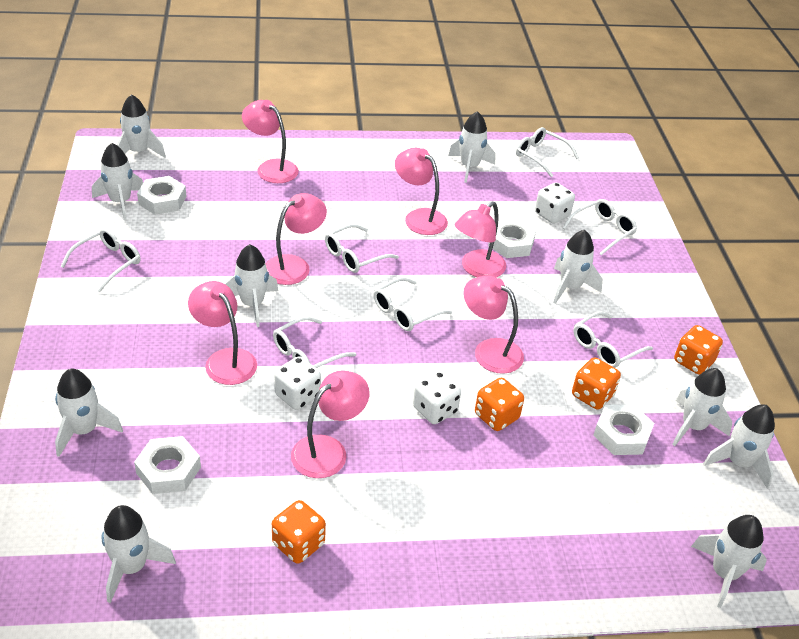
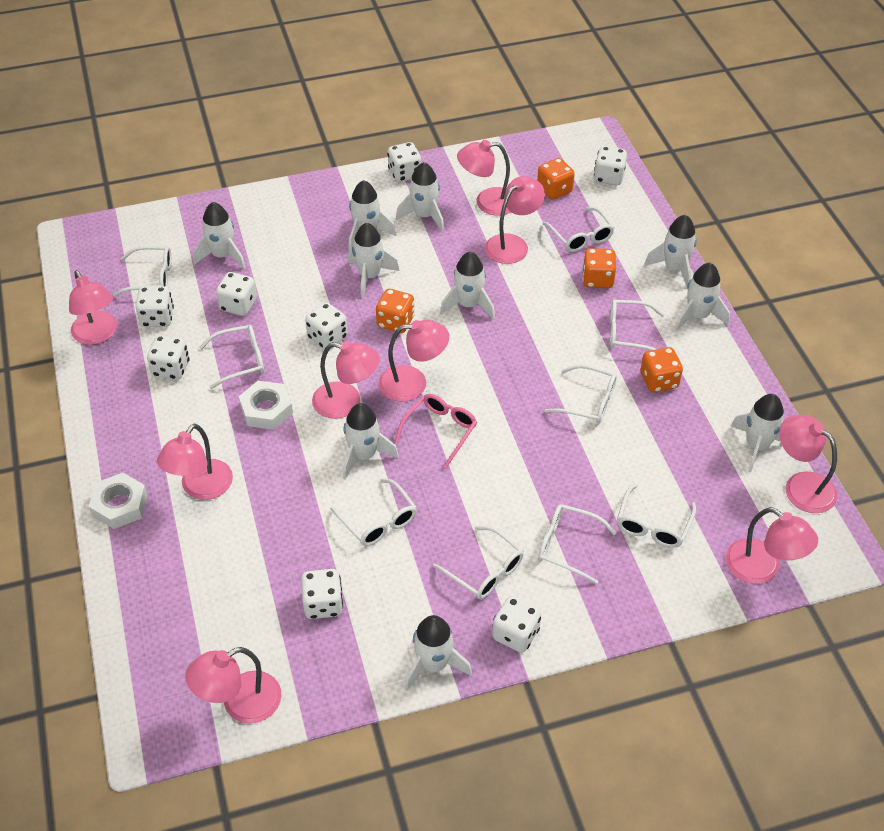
pink glasses: 0 -> 1
pink lamp: 7 -> 9
white dice: 3 -> 8
white glasses: 7 -> 9
white nut: 4 -> 2

